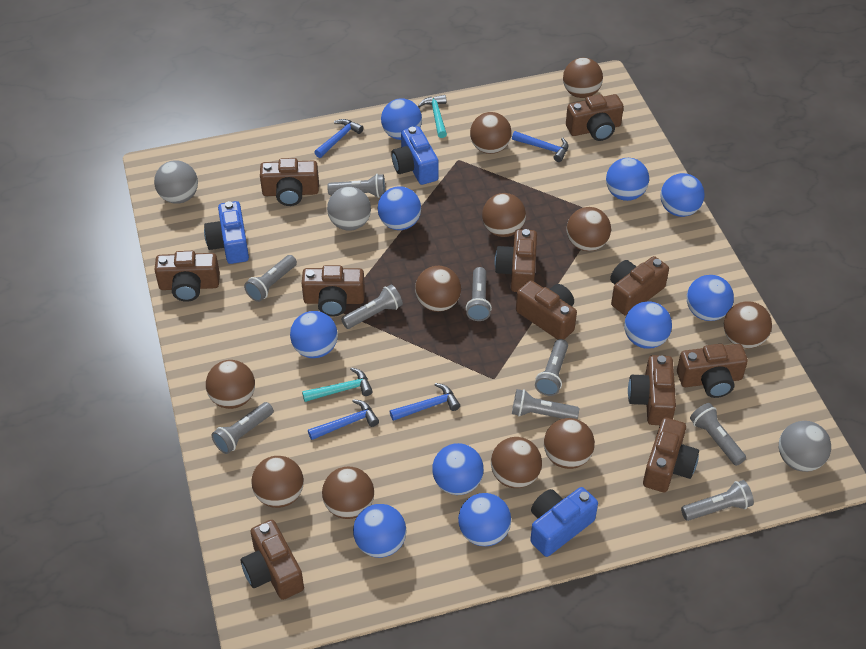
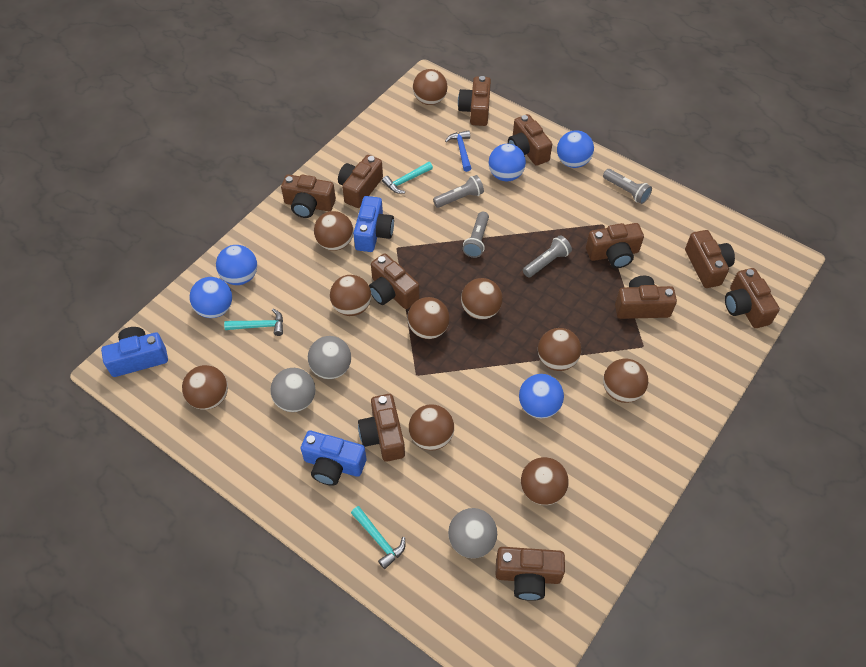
blue ball: 10 -> 5
blue hammer: 4 -> 1
brown ball: 11 -> 10
grey flashlight: 9 -> 4
turquoise hammer: 2 -> 3

